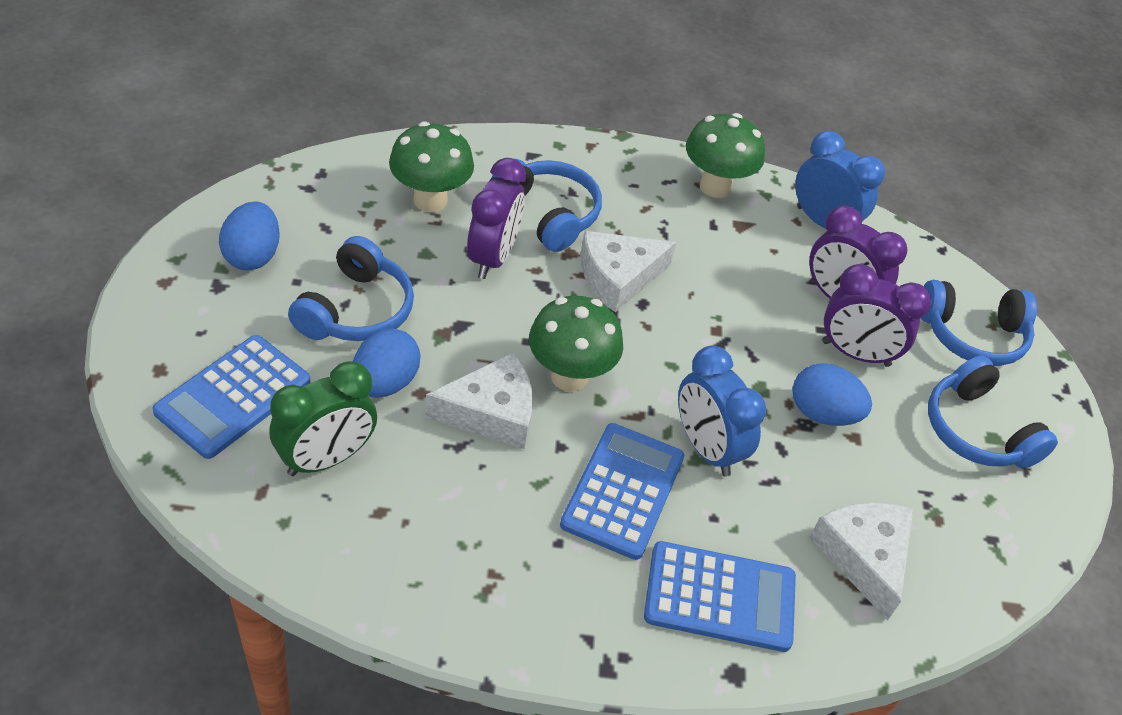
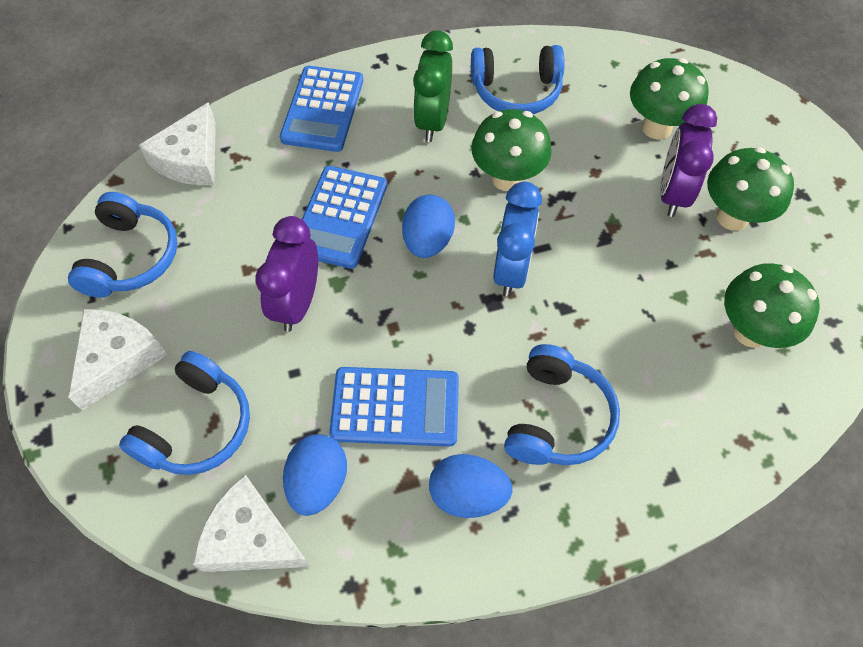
blue clock: 2 -> 1
green mushroom: 3 -> 4
purple clock: 3 -> 2

